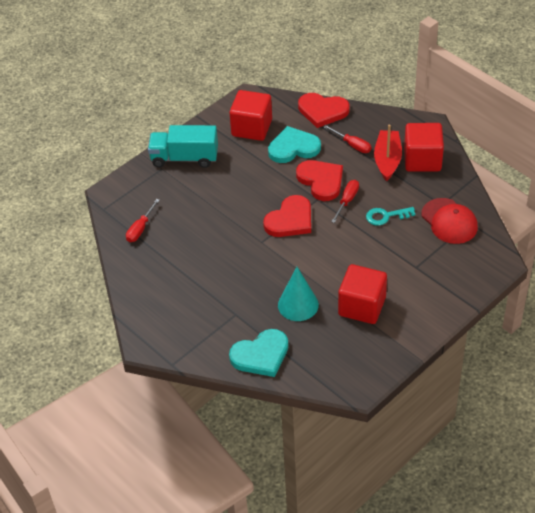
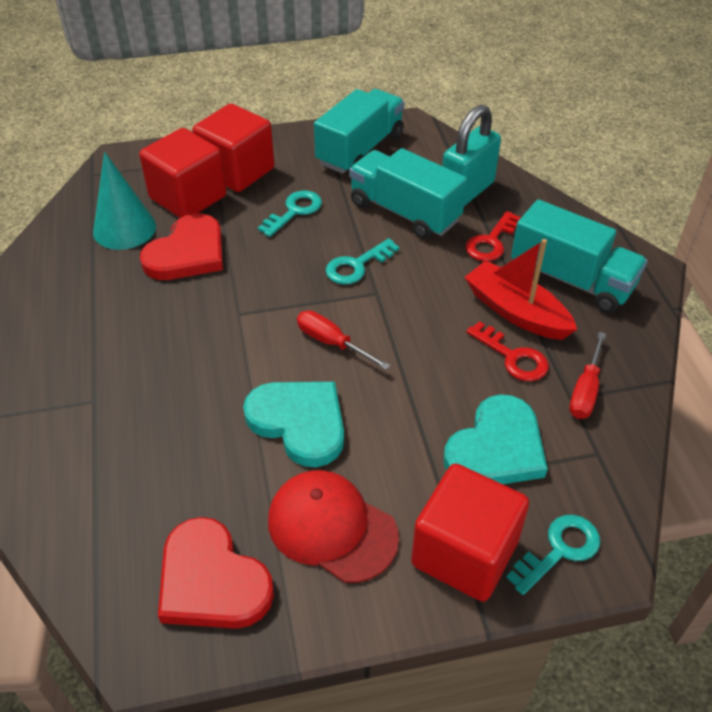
red heart: 3 -> 2
red key: 0 -> 2
red screwdriver: 3 -> 2
turquoise key: 1 -> 3
turquoise padlock: 0 -> 1
turquoise truck: 1 -> 3

